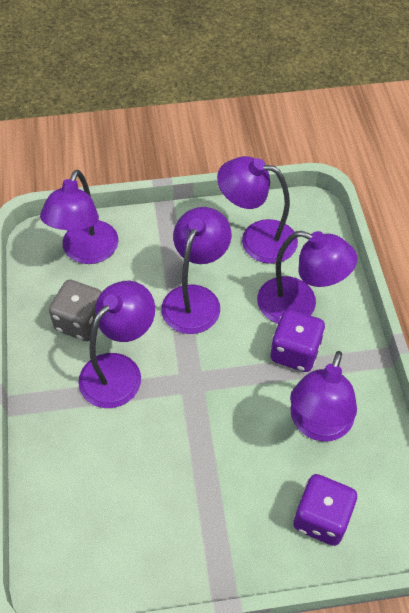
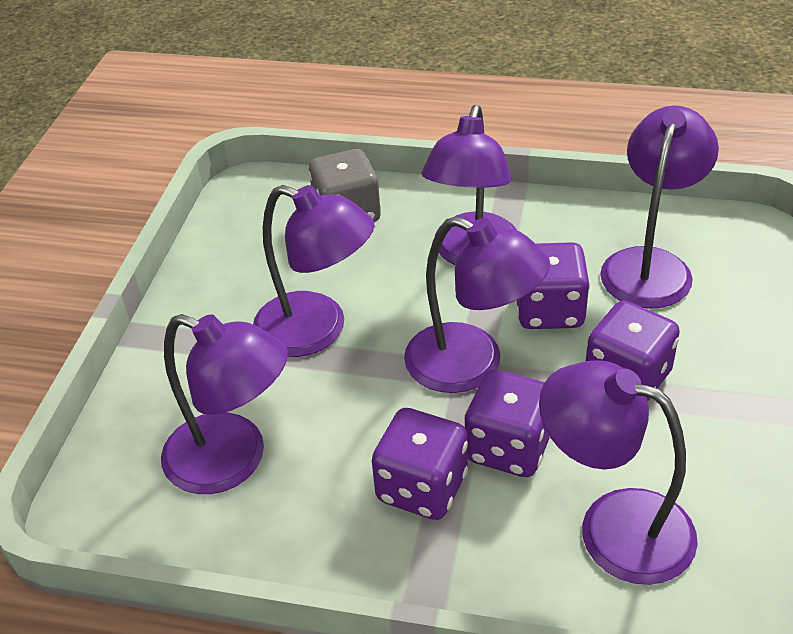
purple dice: 2 -> 4

